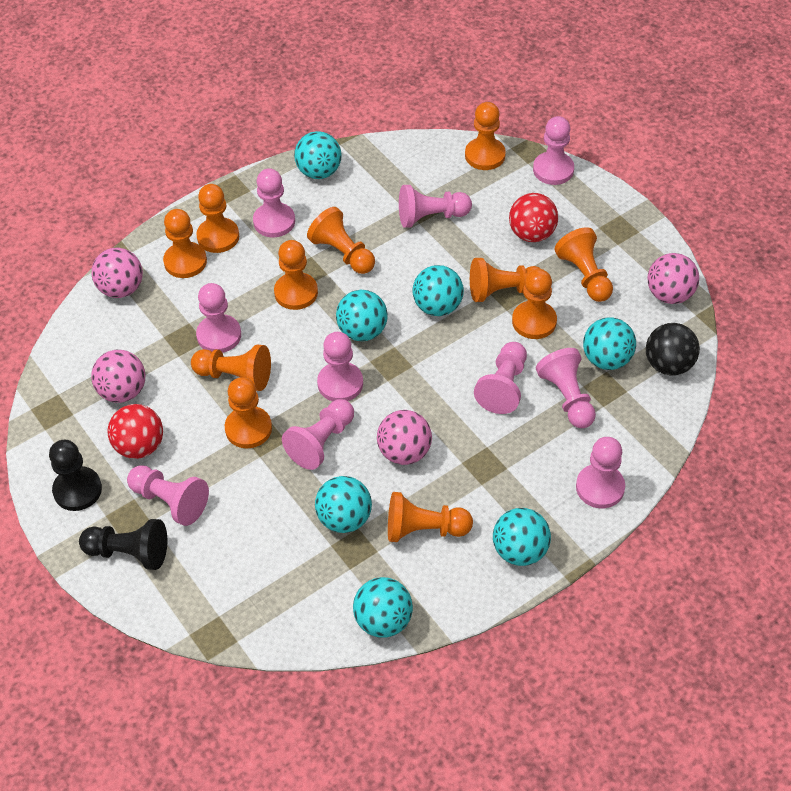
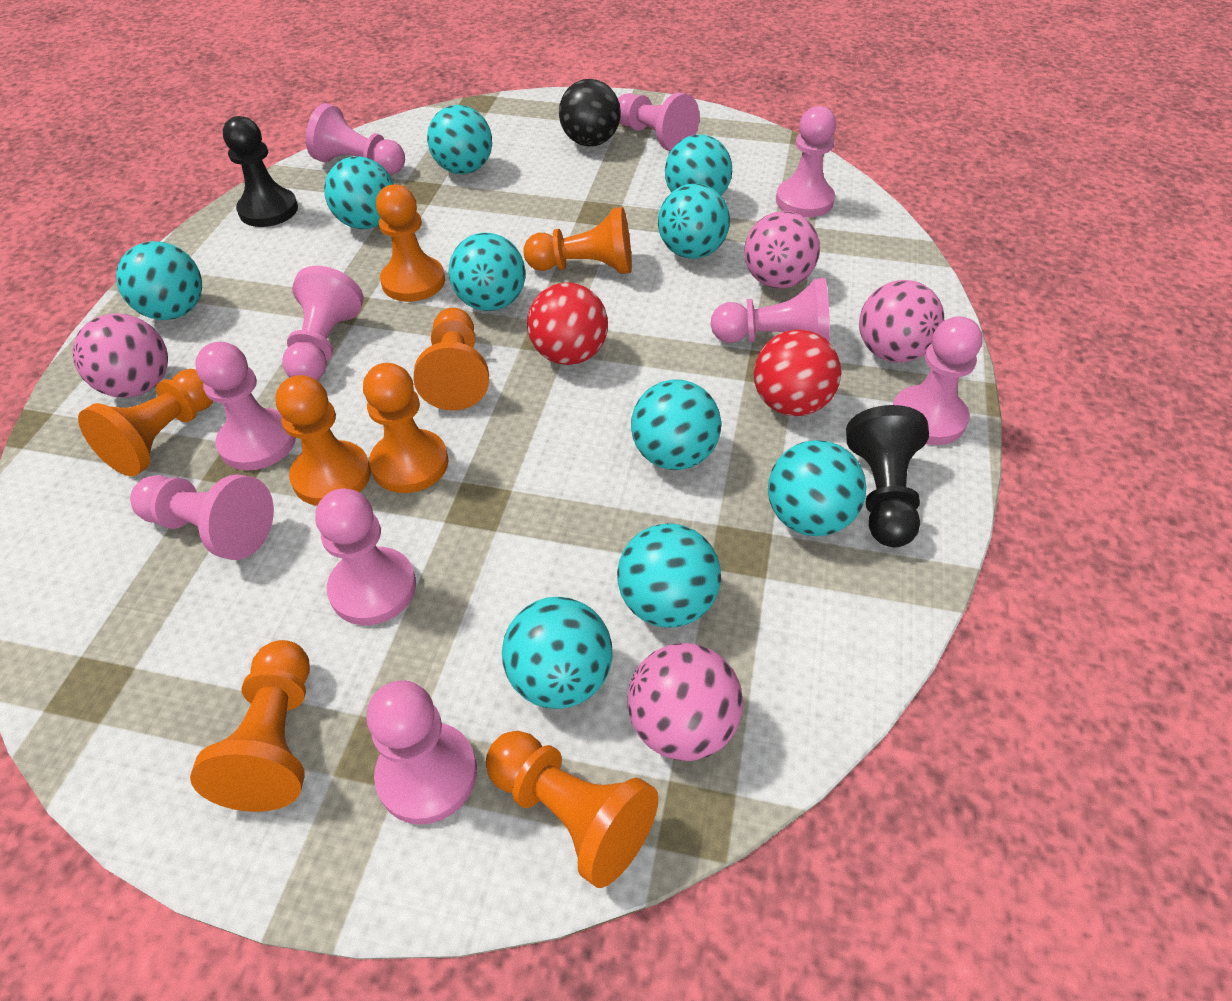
orange pawn: 11 -> 8
turquoise ball: 7 -> 10

